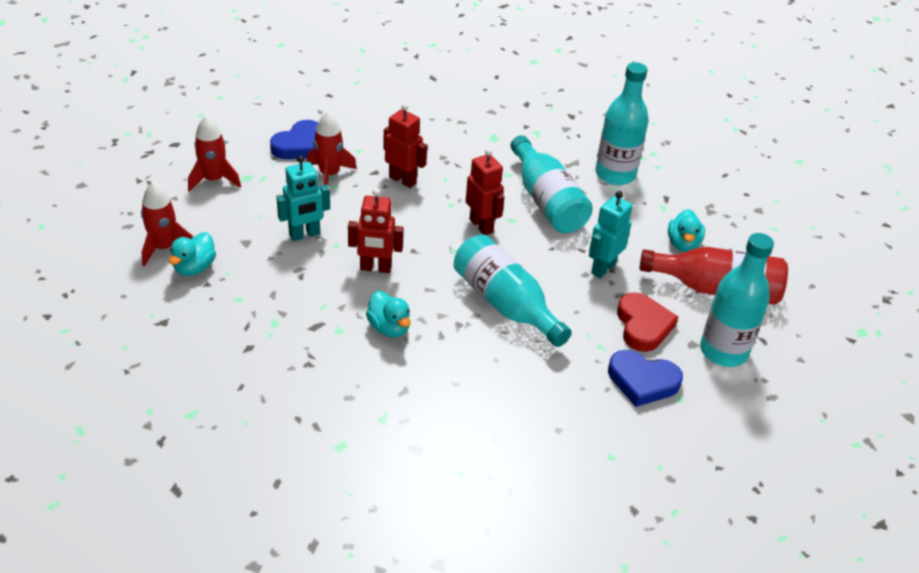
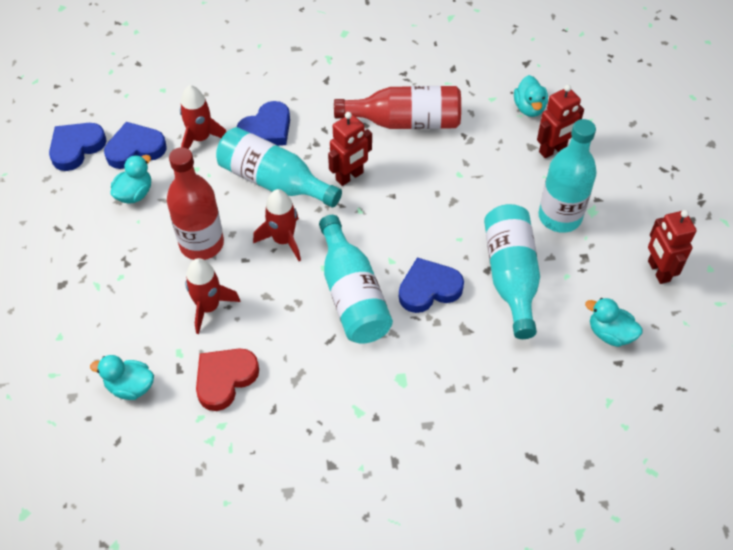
blue heart: 2 -> 4
red bottle: 1 -> 2
turquoise duck: 3 -> 4
turquoise robot: 2 -> 0

